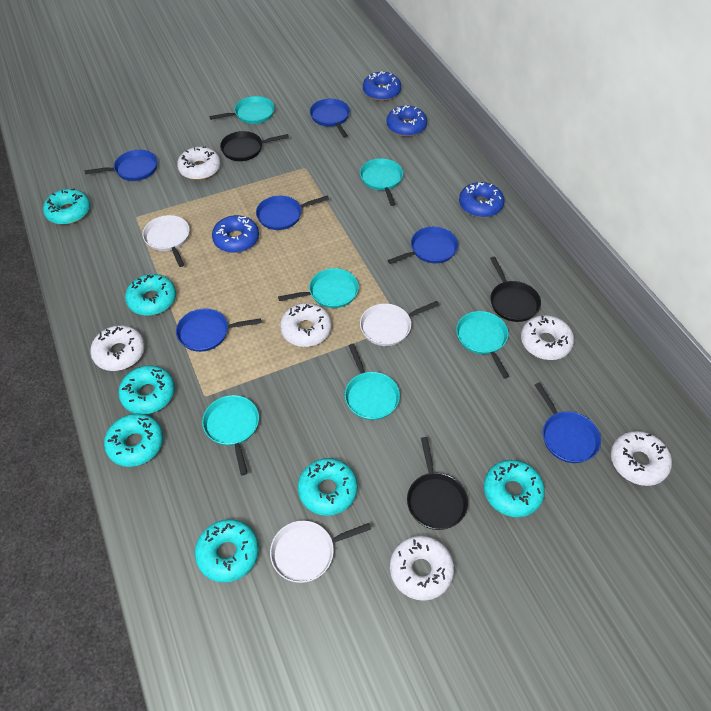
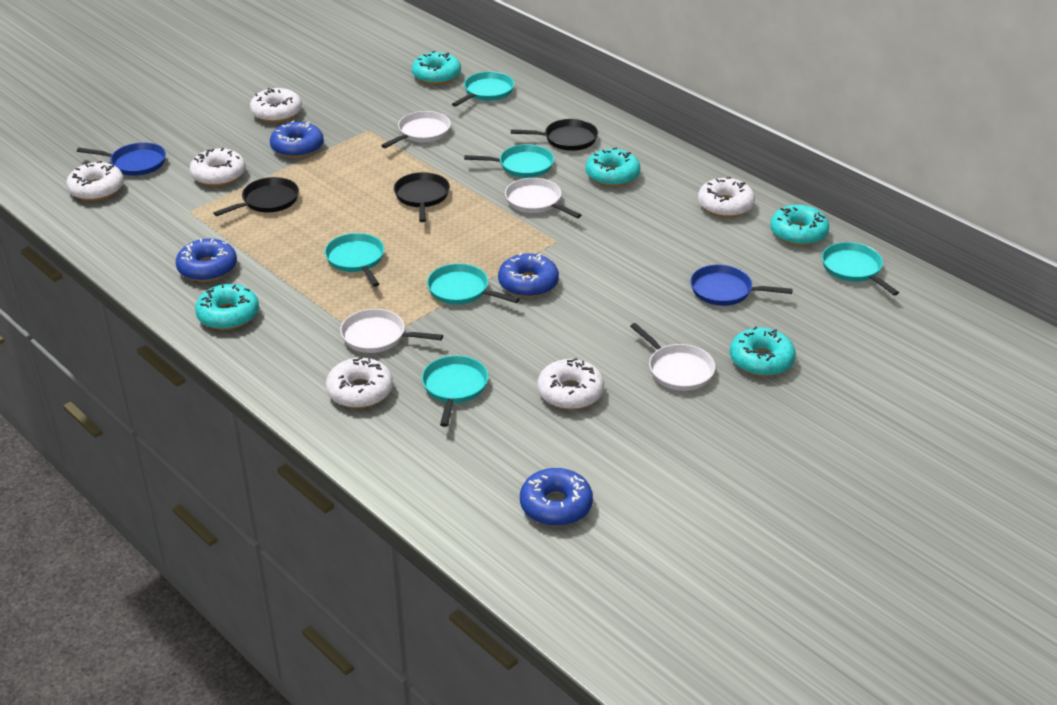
blue pan: 6 -> 2
turquoise donut: 7 -> 5
white pan: 3 -> 4

